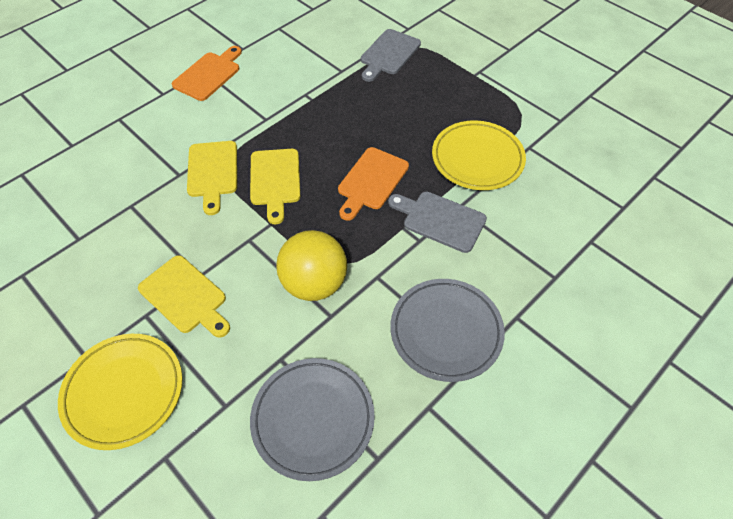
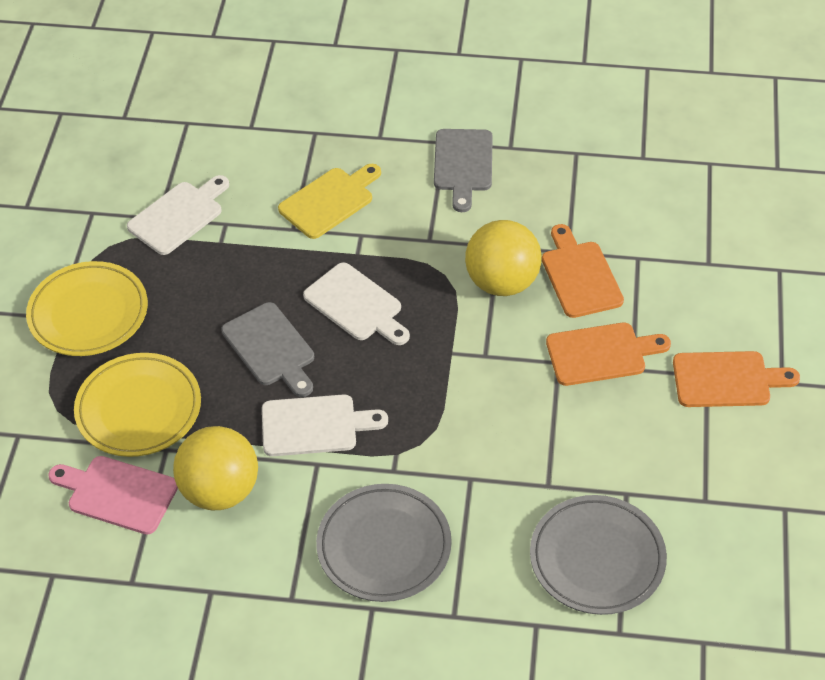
orange cutting board: 2 -> 3
pink cutting board: 0 -> 1
white cutting board: 0 -> 3
yellow ball: 1 -> 2
yellow cutting board: 3 -> 1

